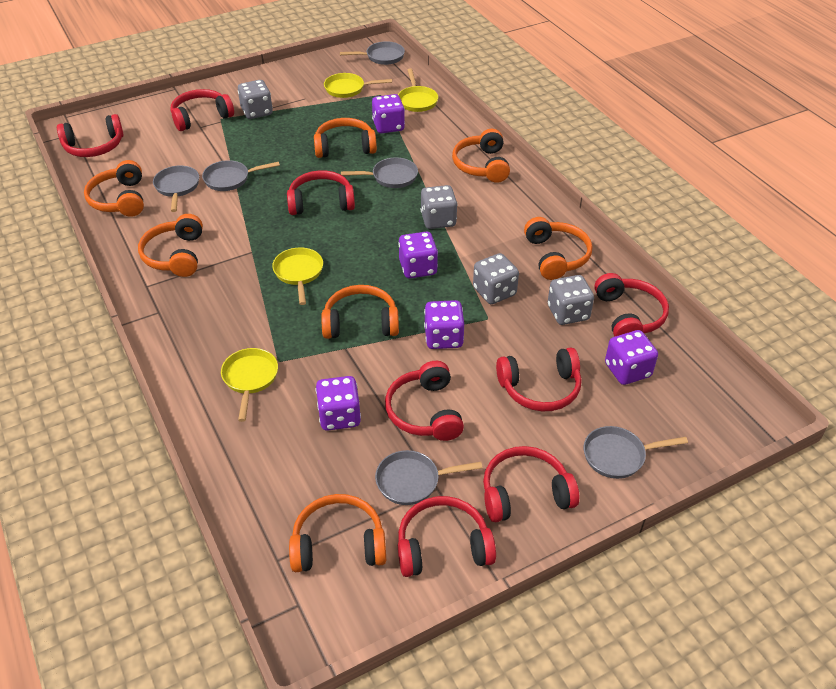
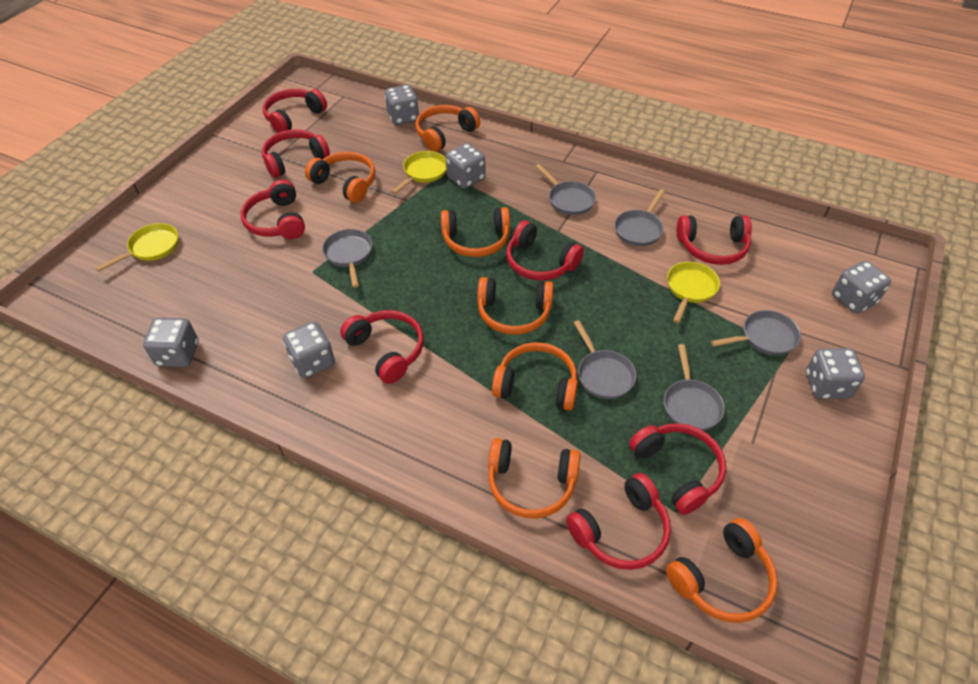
grey dice: 4 -> 6
purple dice: 5 -> 0
yellow pan: 4 -> 3

